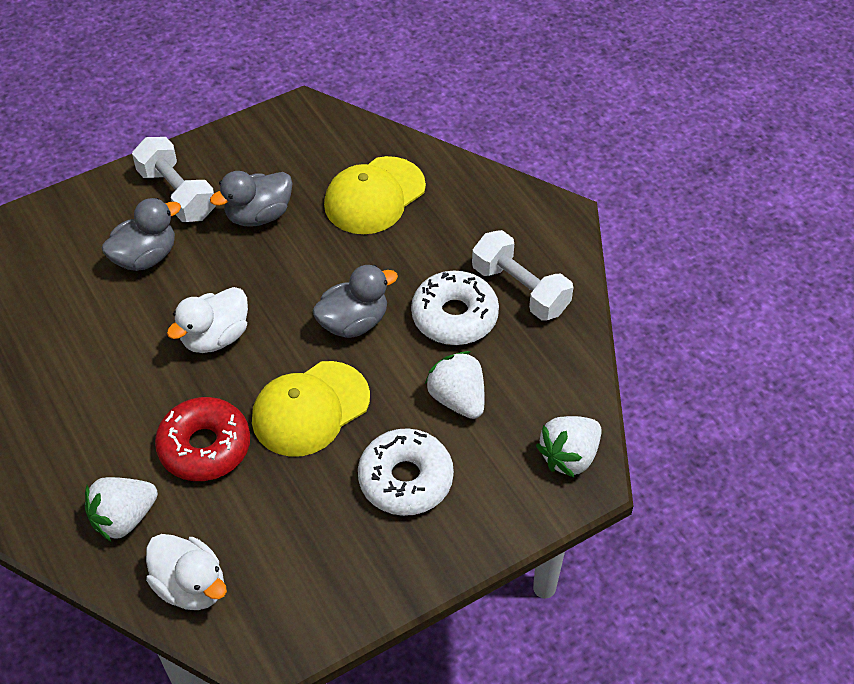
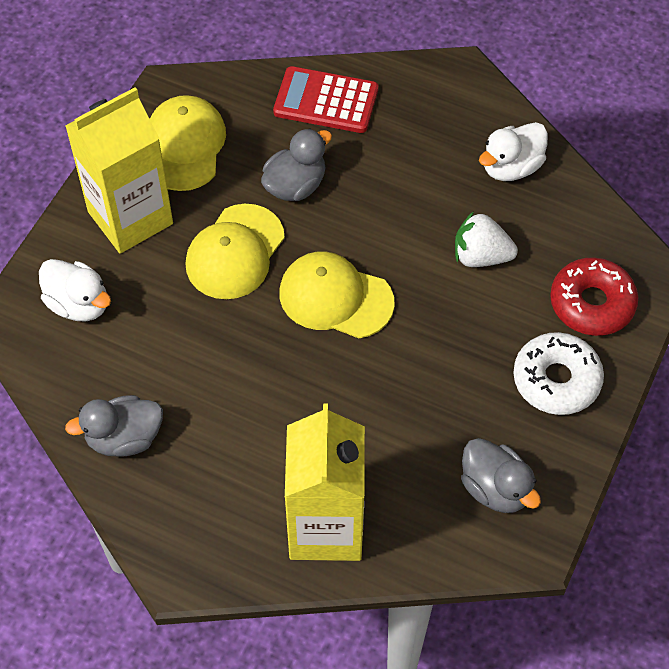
red calculator: 0 -> 1
white donut: 2 -> 1
white dumbbell: 2 -> 0
white strawberry: 3 -> 1
yellow cap: 2 -> 3
yellow carton: 0 -> 2

